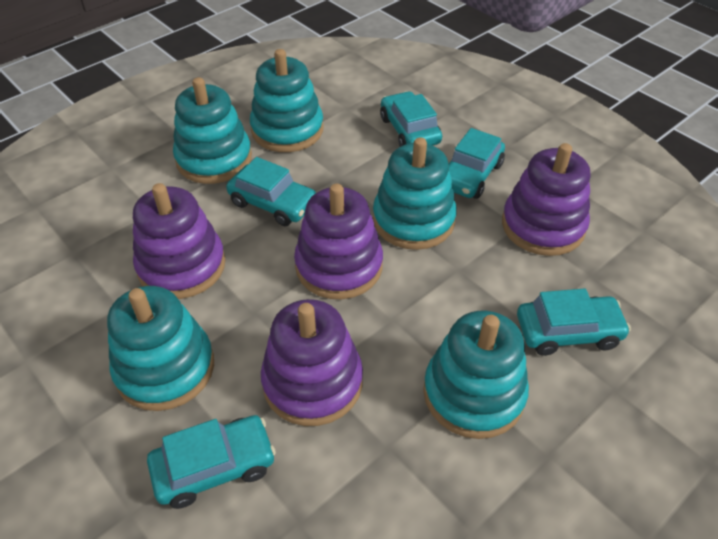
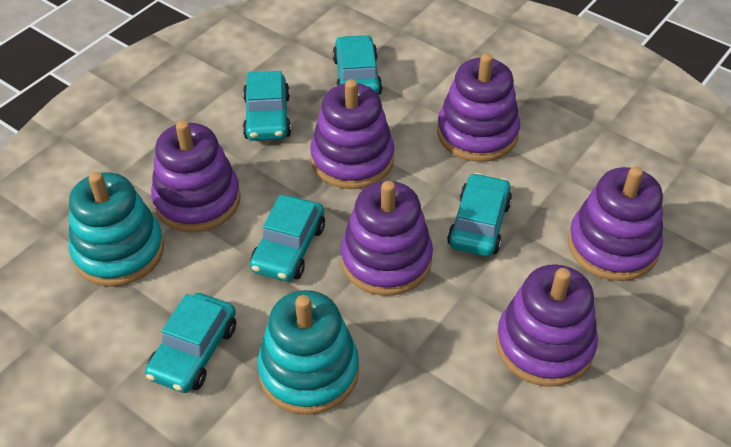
purple stacking toy: 4 -> 6
turquoise stacking toy: 5 -> 2

